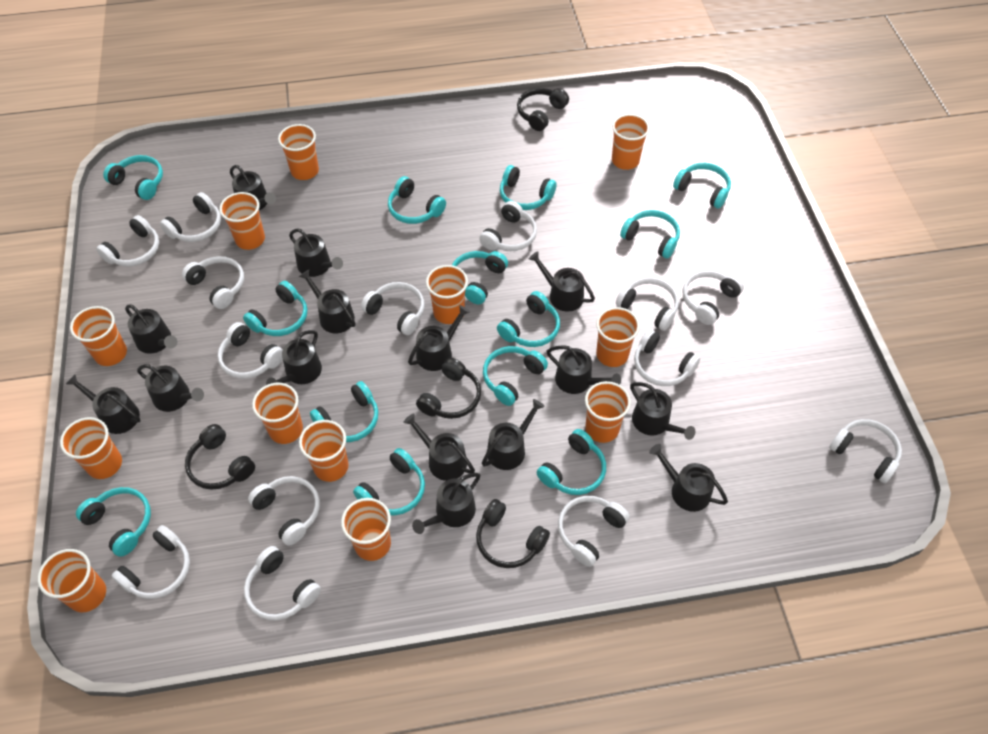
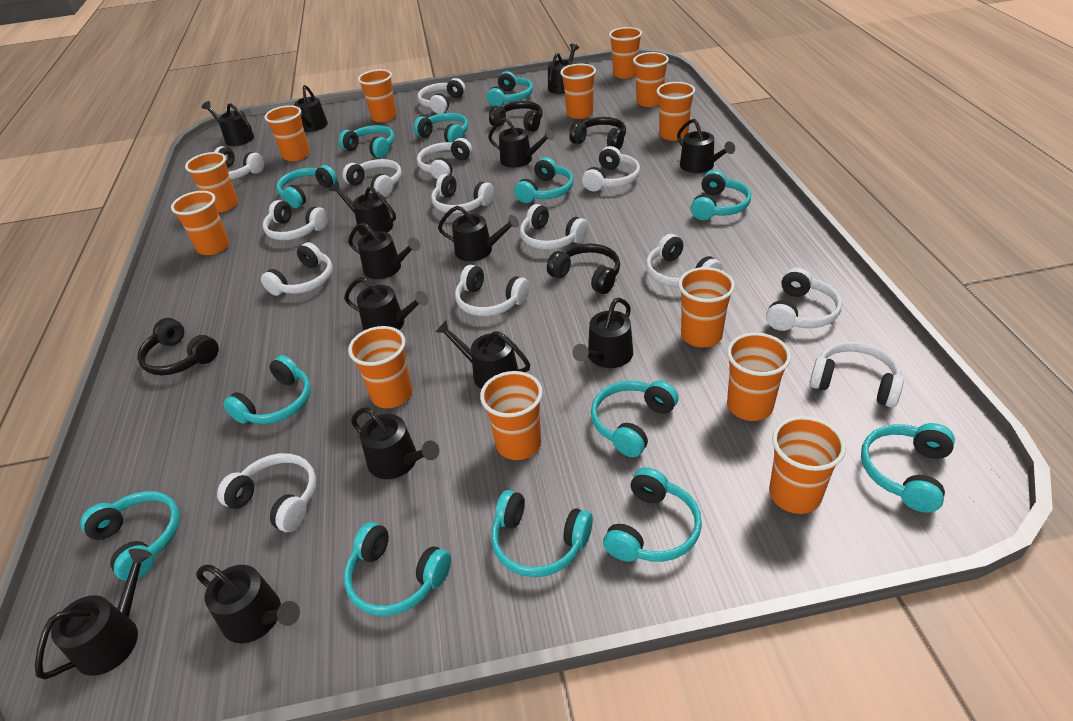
black watering can: 15 -> 14
orange cup: 12 -> 13

